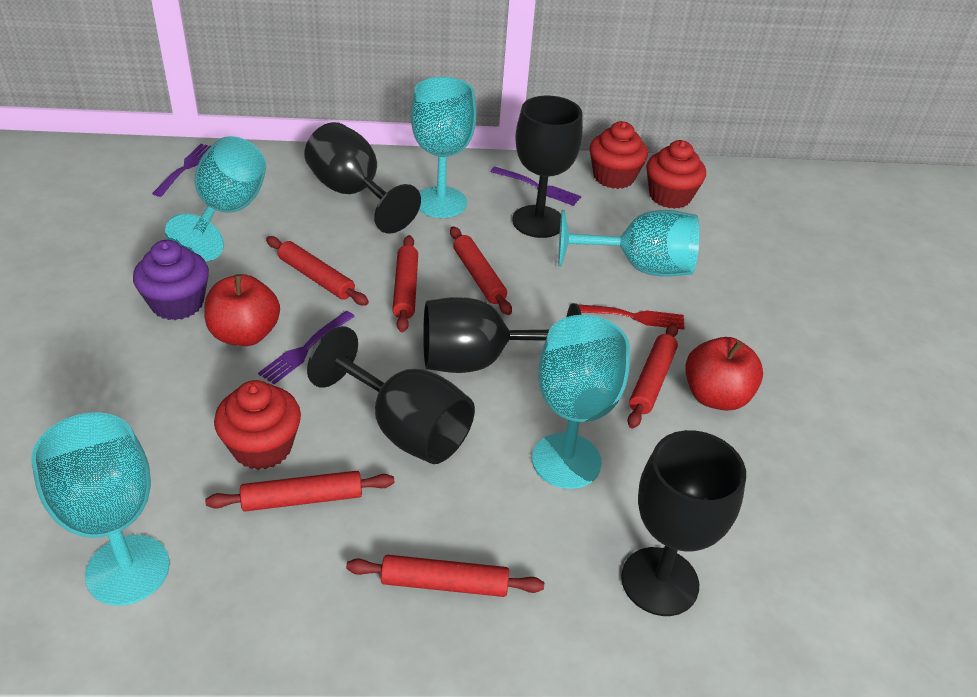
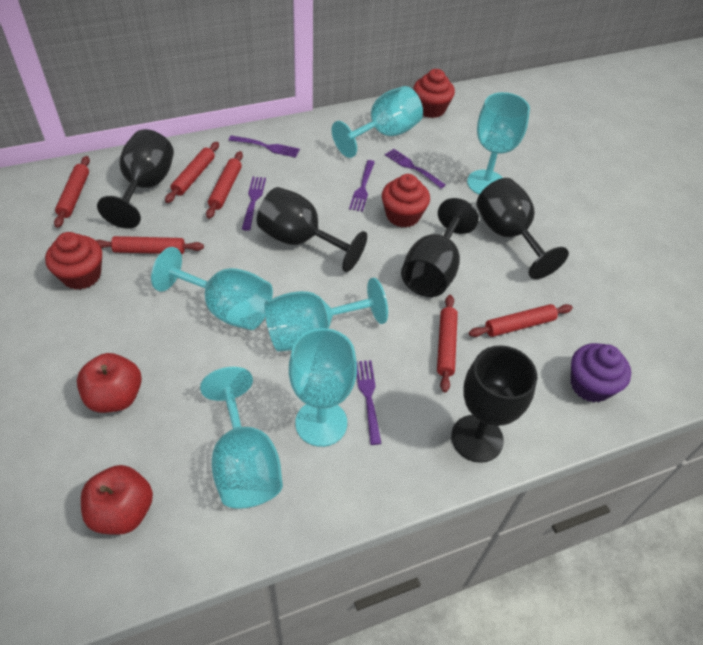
purple fork: 3 -> 5
red fork: 1 -> 0
turquoise goblet: 5 -> 6

